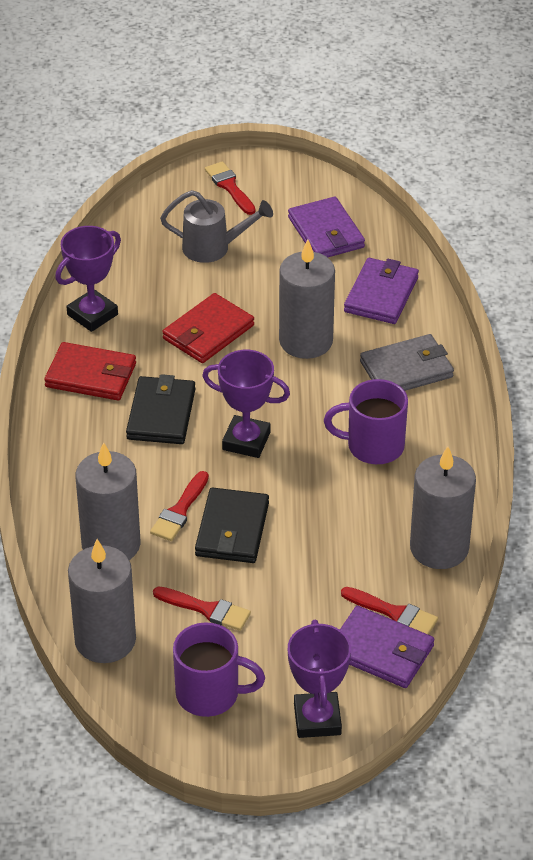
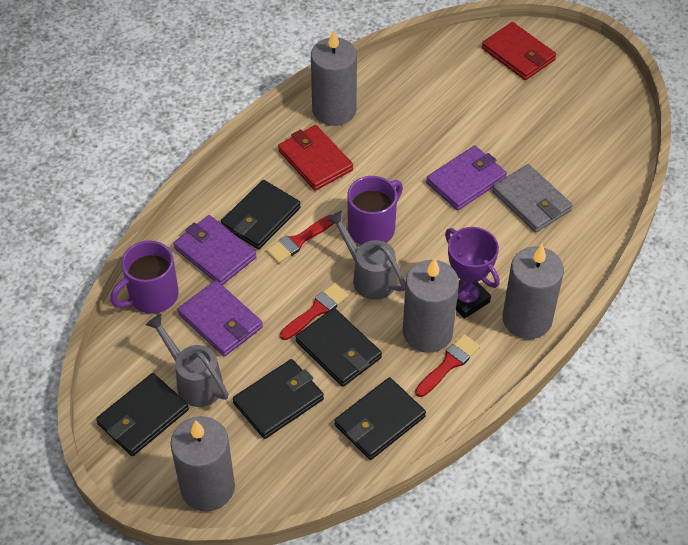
black wallet: 2 -> 5
grey watering can: 1 -> 2
purple trophy: 3 -> 1
red brush: 4 -> 3

